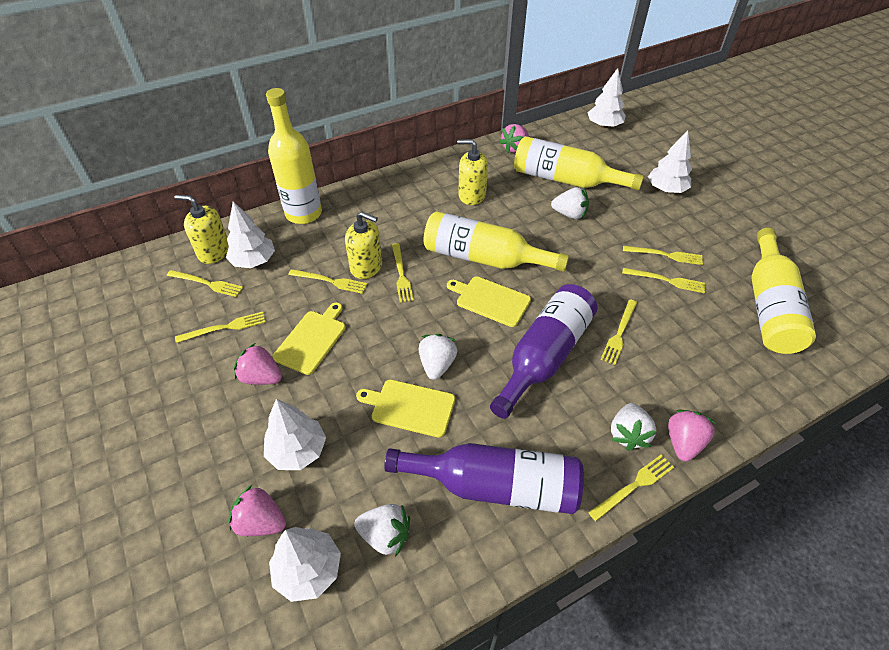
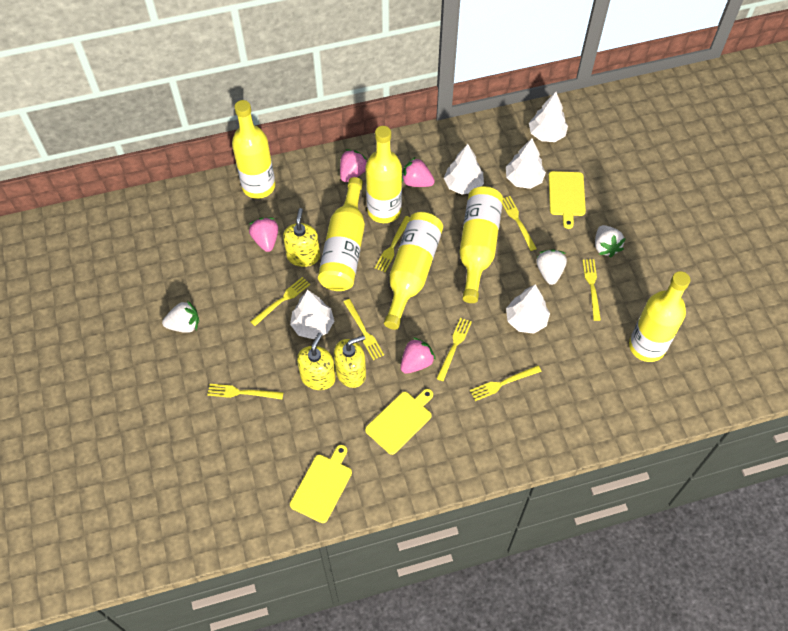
purple bottle: 2 -> 0
white strawberry: 4 -> 3
yellow bottle: 4 -> 6

